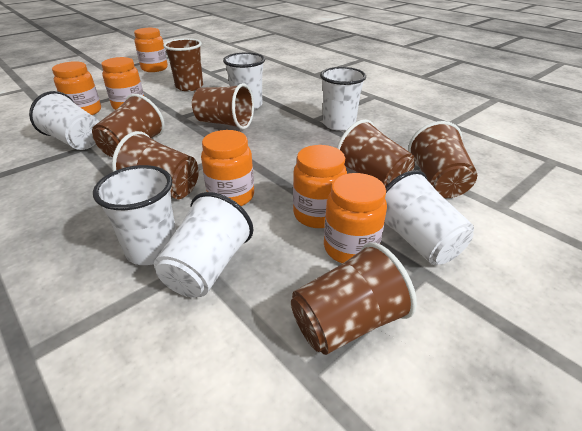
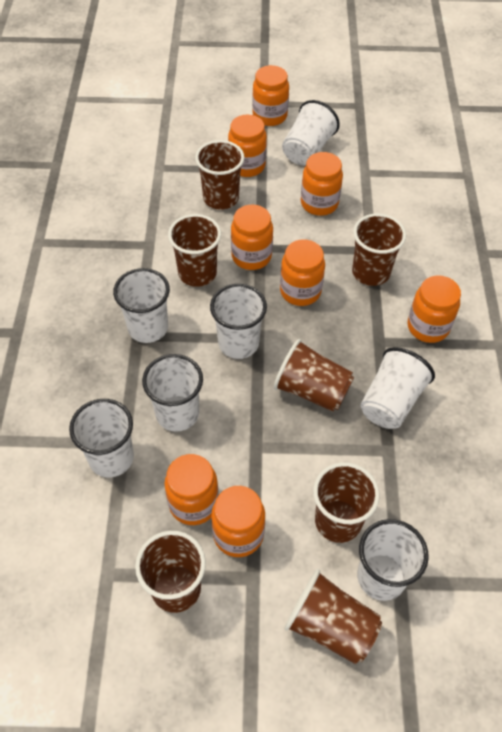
orange jar: 6 -> 8
white cup: 6 -> 7

